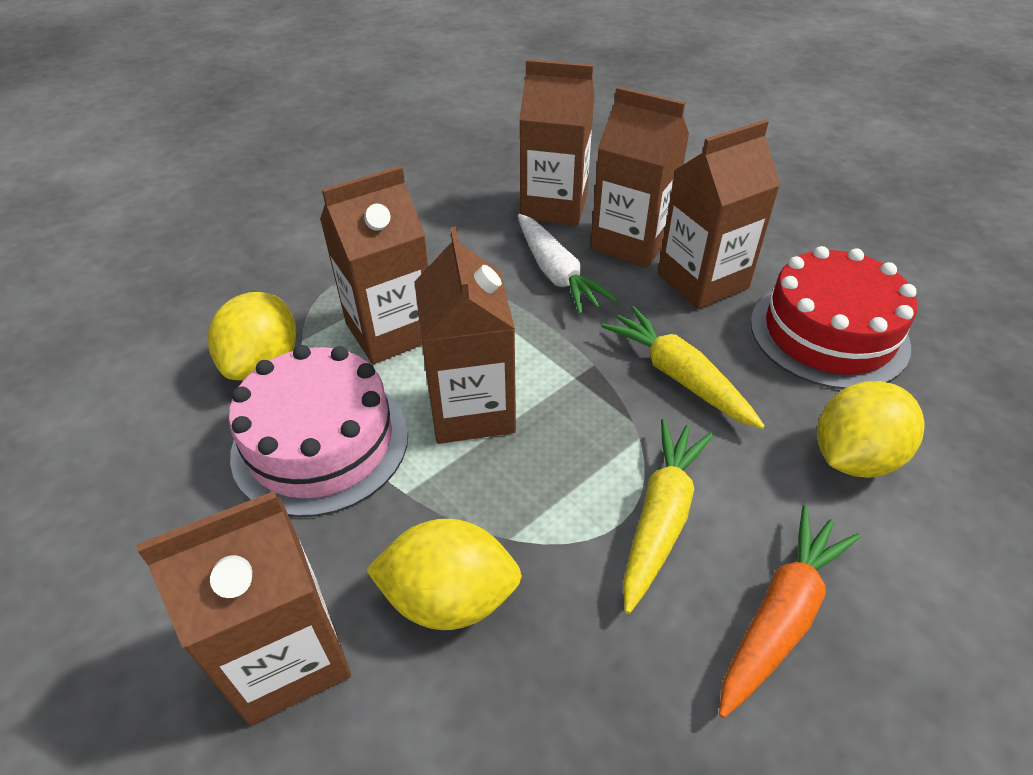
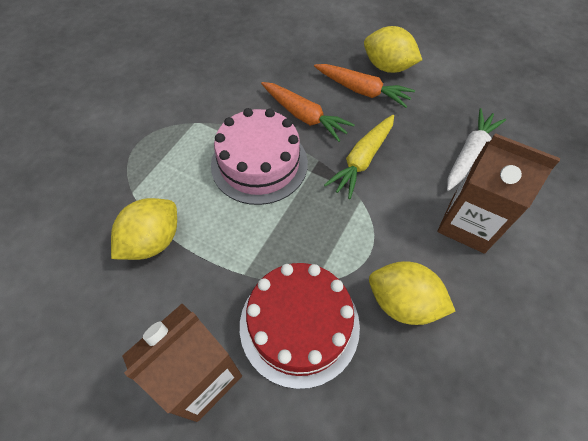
brown carton: 6 -> 2
orange carrot: 1 -> 2
yellow carrot: 2 -> 1

